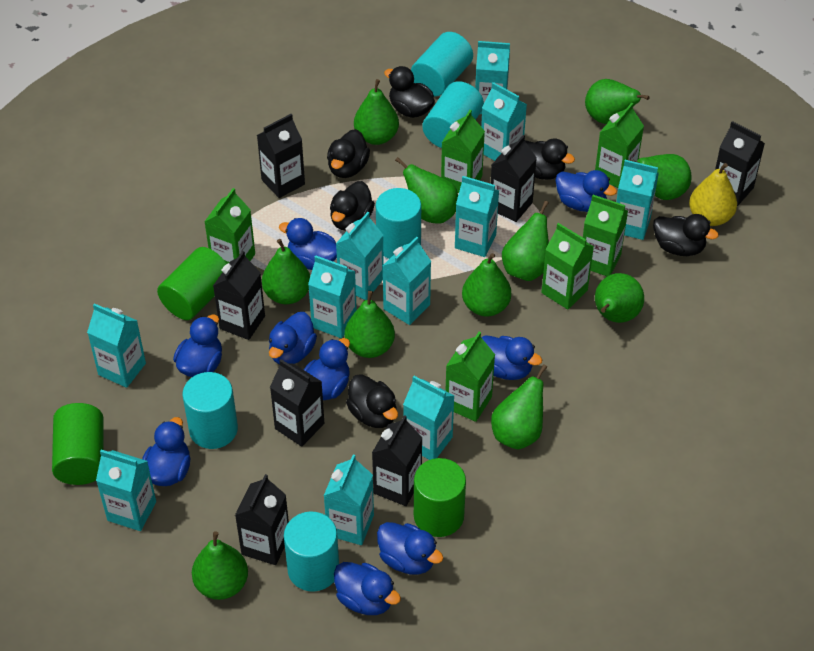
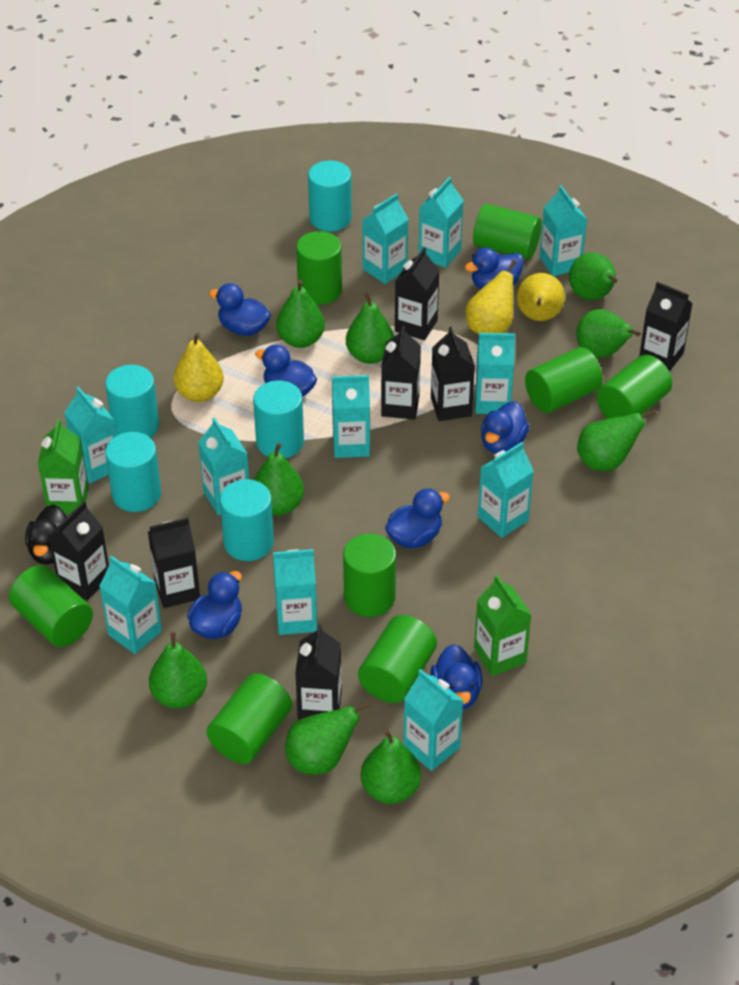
black duck: 6 -> 1
blue duck: 9 -> 7
green carton: 6 -> 2
green cylinder: 3 -> 8
green pear: 11 -> 9
yellow pear: 1 -> 3

